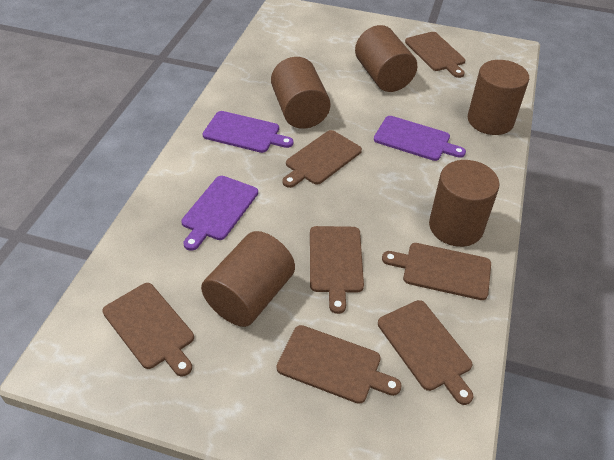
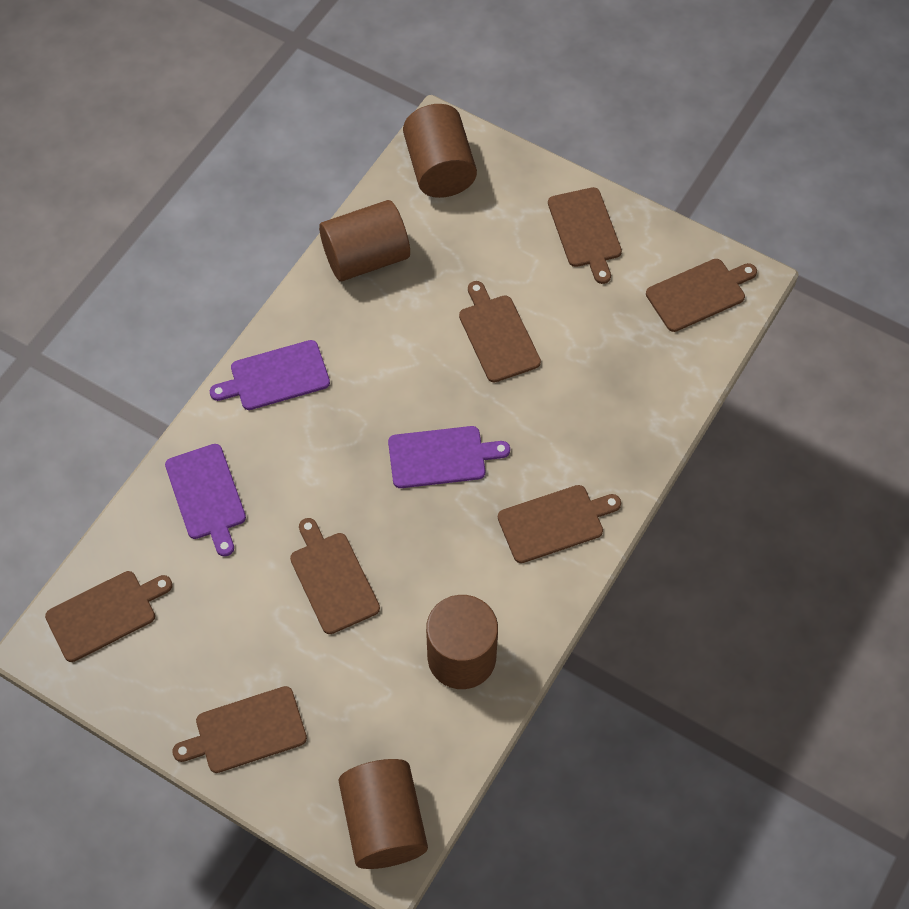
brown cylinder: 5 -> 4

